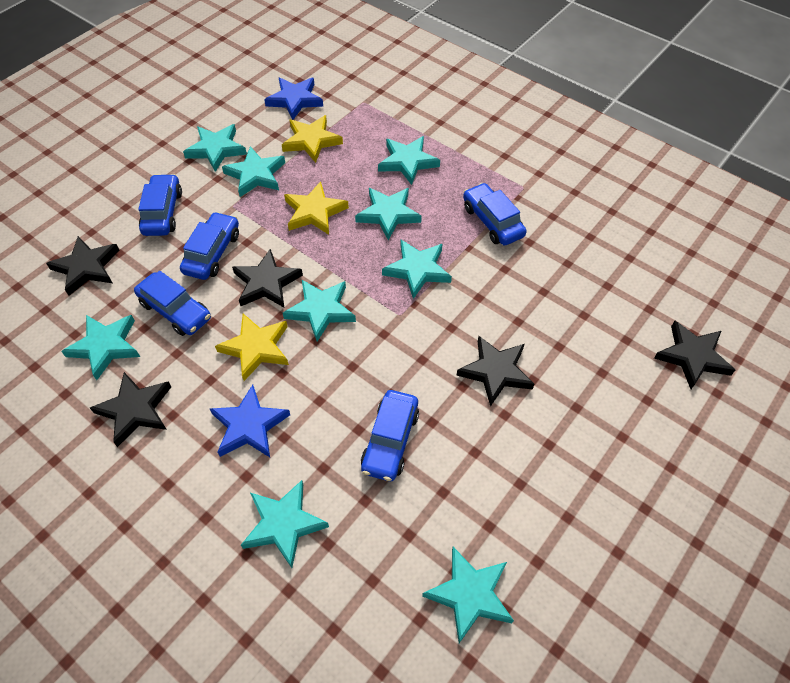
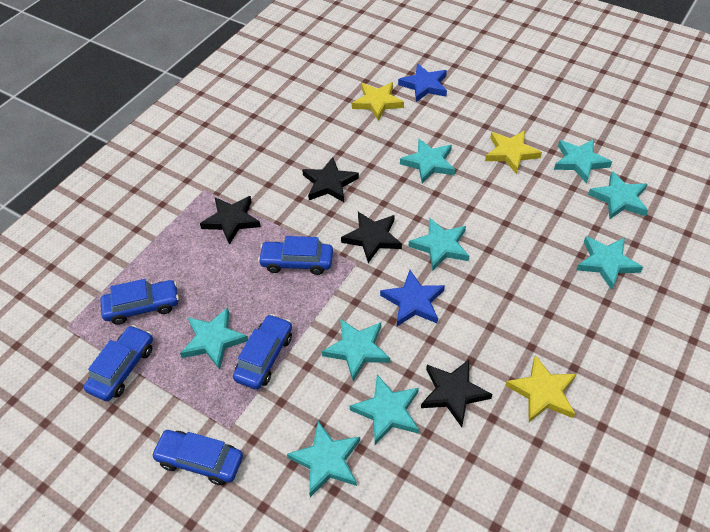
black star: 5 -> 4

